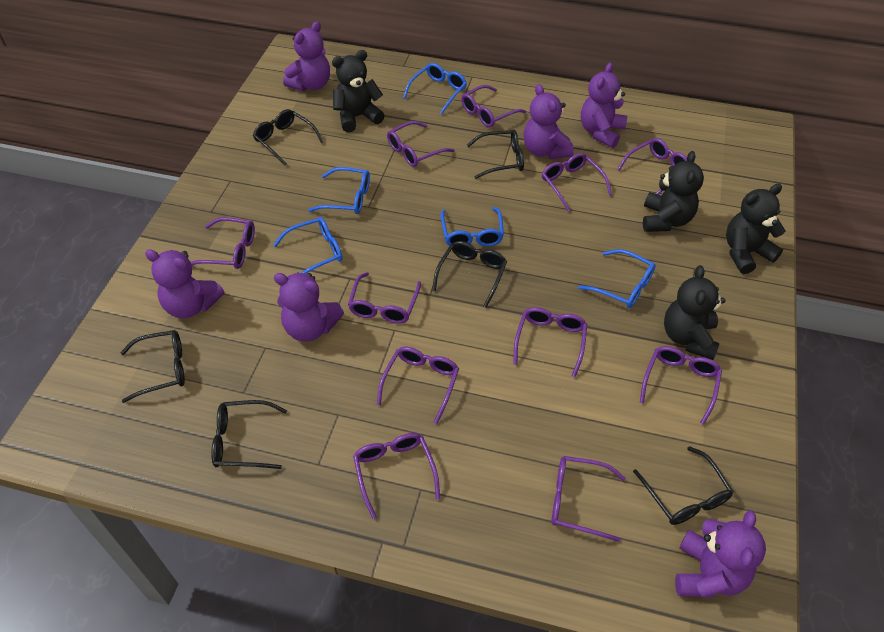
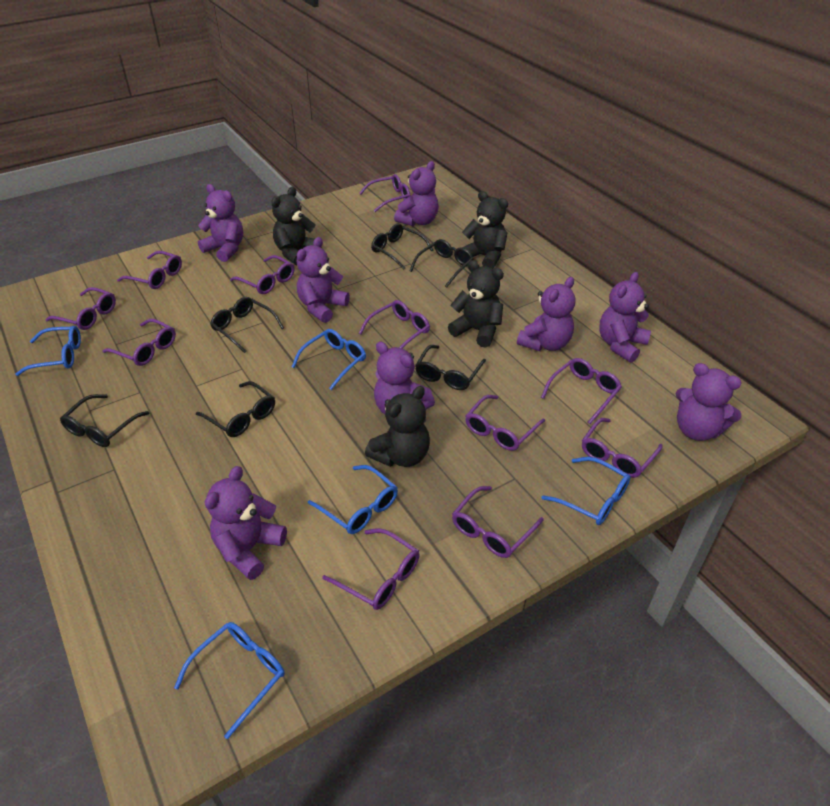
purple teddy bear: 6 -> 8

